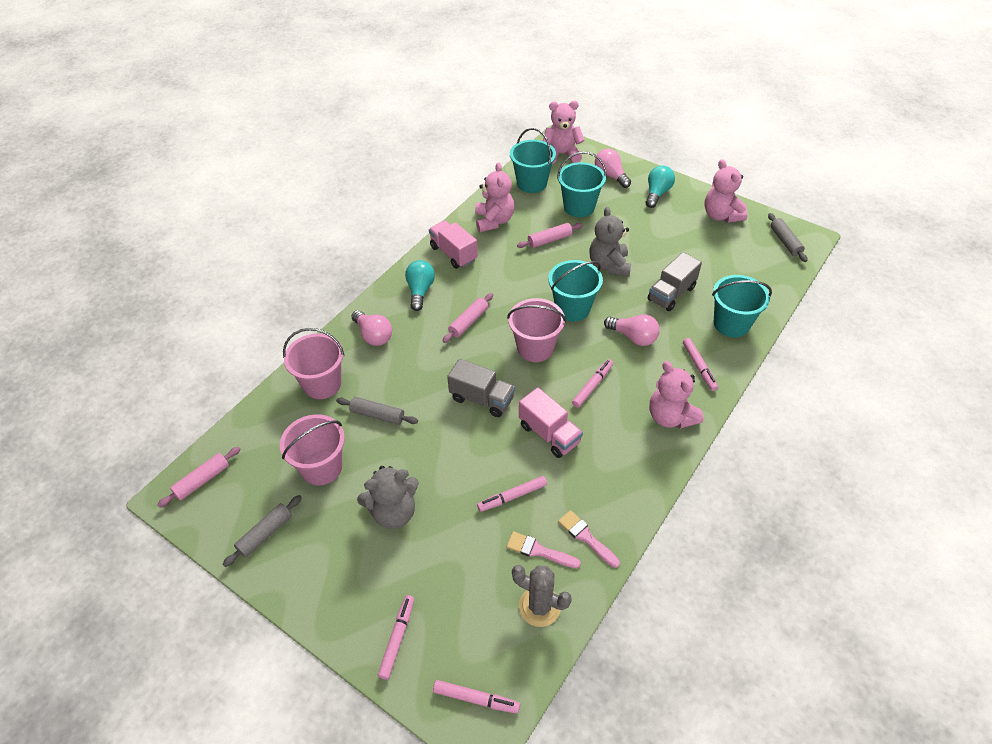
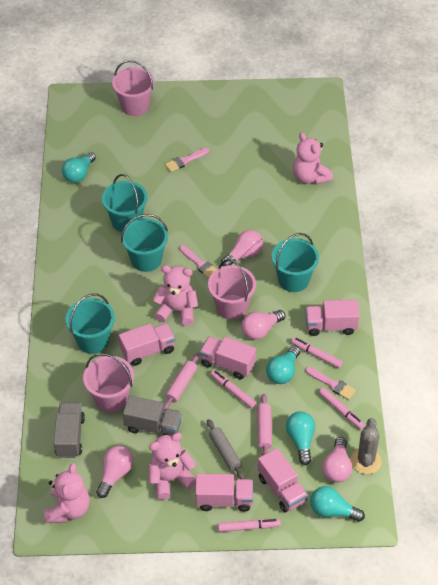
grey rolling pin: 3 -> 1
grey teddy bear: 2 -> 0
pink brush: 2 -> 3
pink light bulb: 3 -> 4
pink marker: 5 -> 4
pink rolling pin: 3 -> 2
pink truck: 2 -> 5
turquoise light bulb: 2 -> 4

